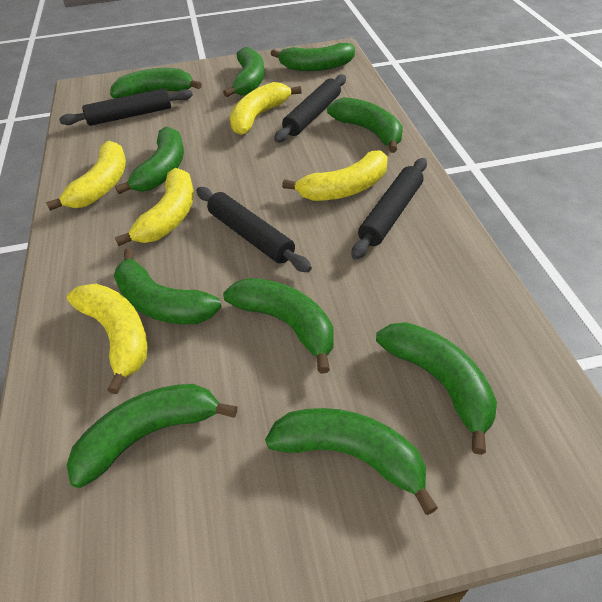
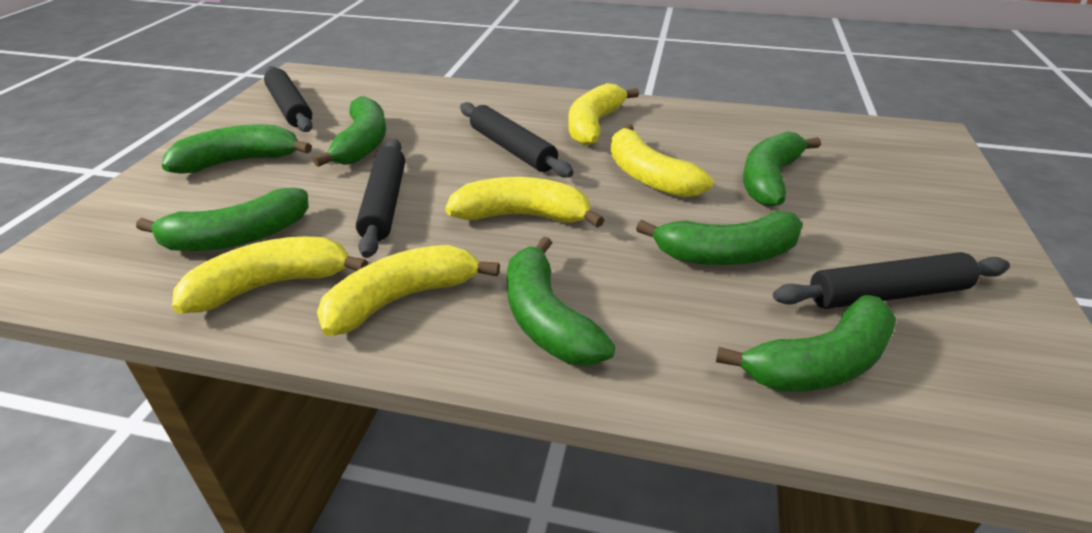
green banana: 10 -> 7

